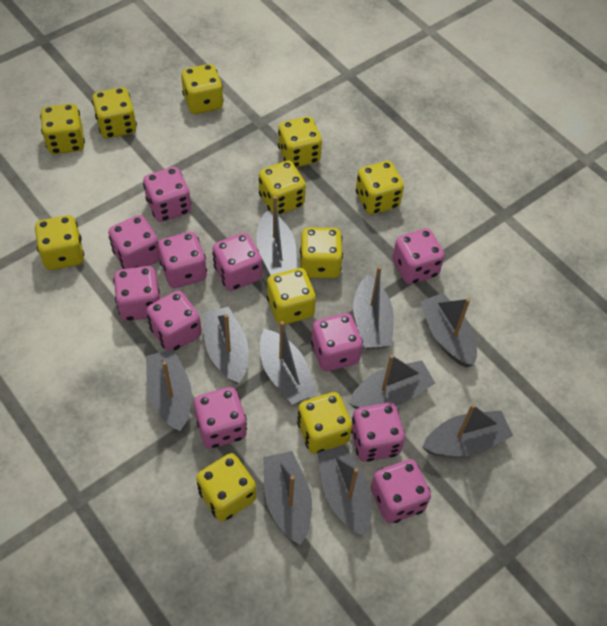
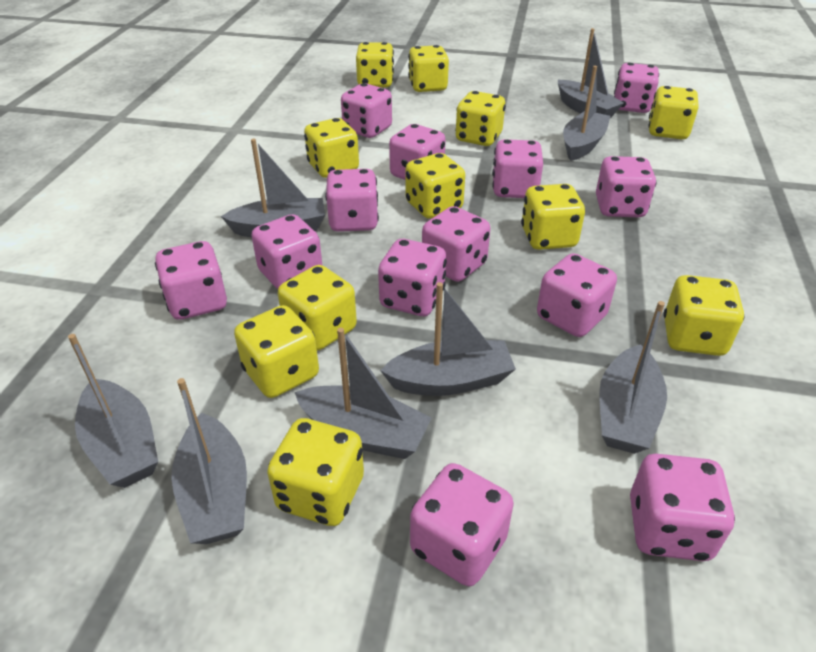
grey boat: 10 -> 8
pink dice: 11 -> 13

